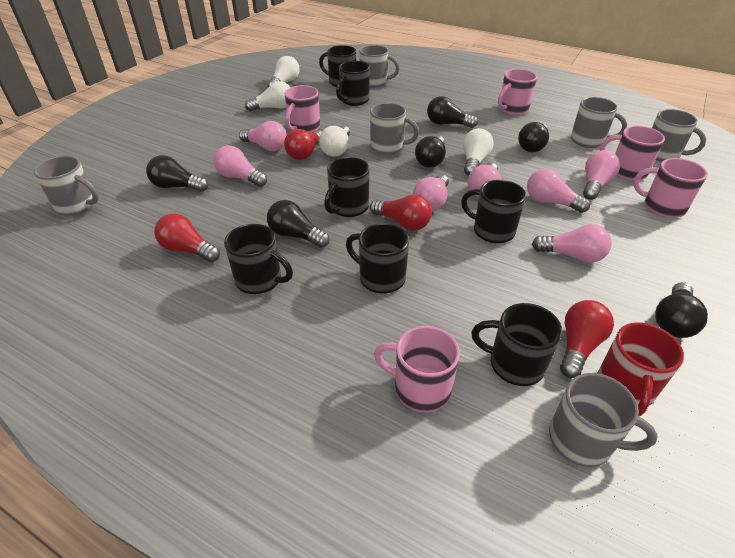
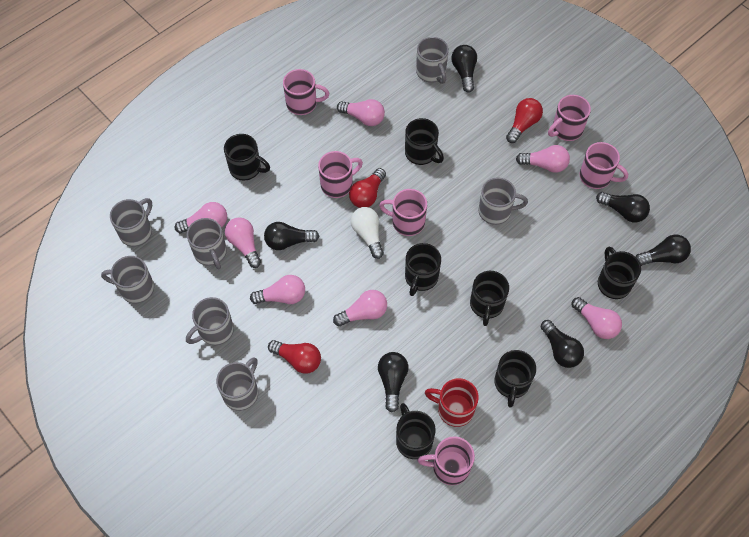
grey mug: 6 -> 7
pink mug: 5 -> 6
red light bulb: 4 -> 3
white light bulb: 4 -> 1

